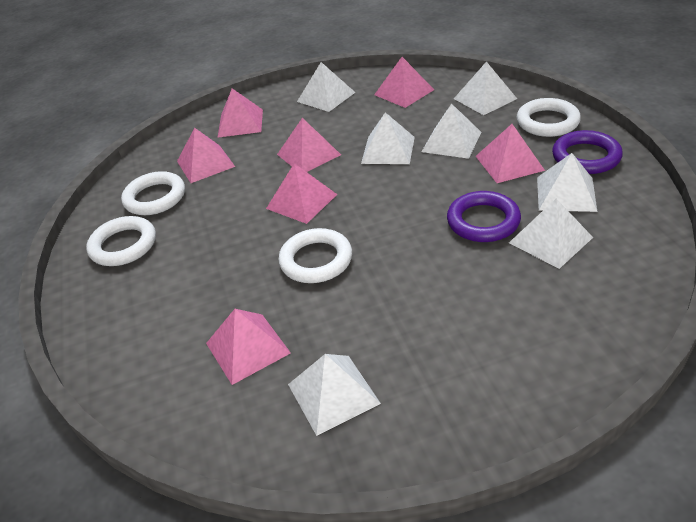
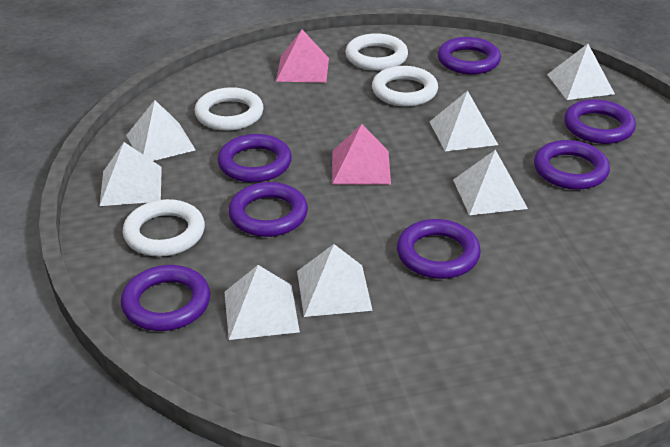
pink pyramid: 7 -> 2
purple ring: 2 -> 7

